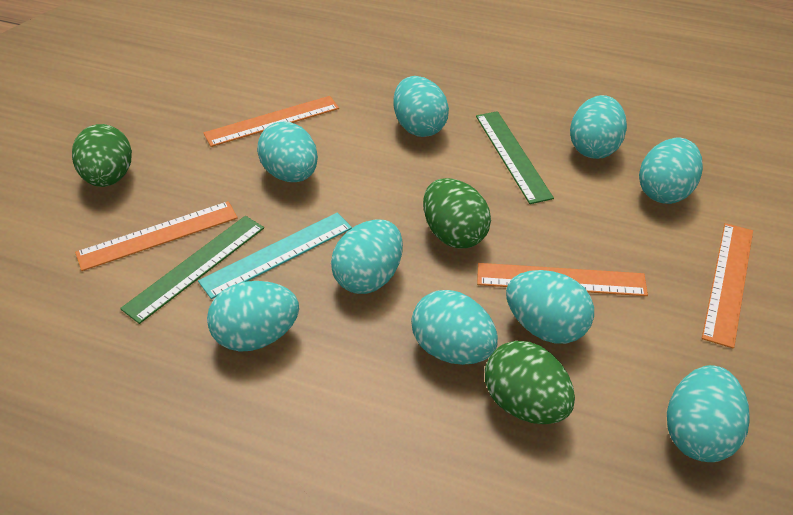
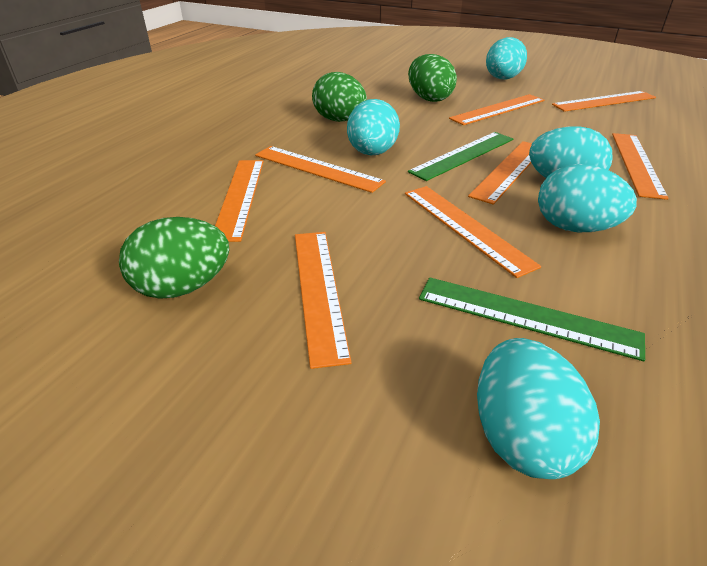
orange ruler: 4 -> 8
turquoise egg: 9 -> 5
turquoise ruler: 1 -> 0

